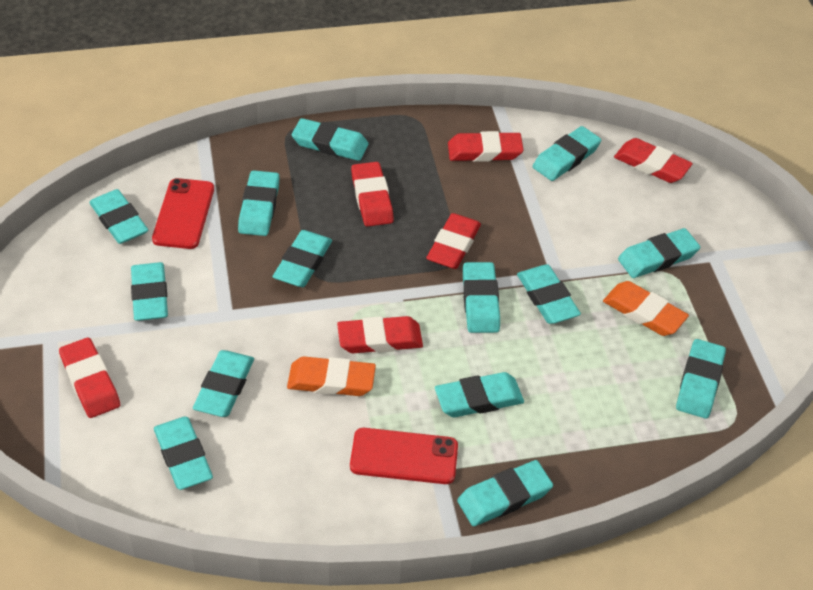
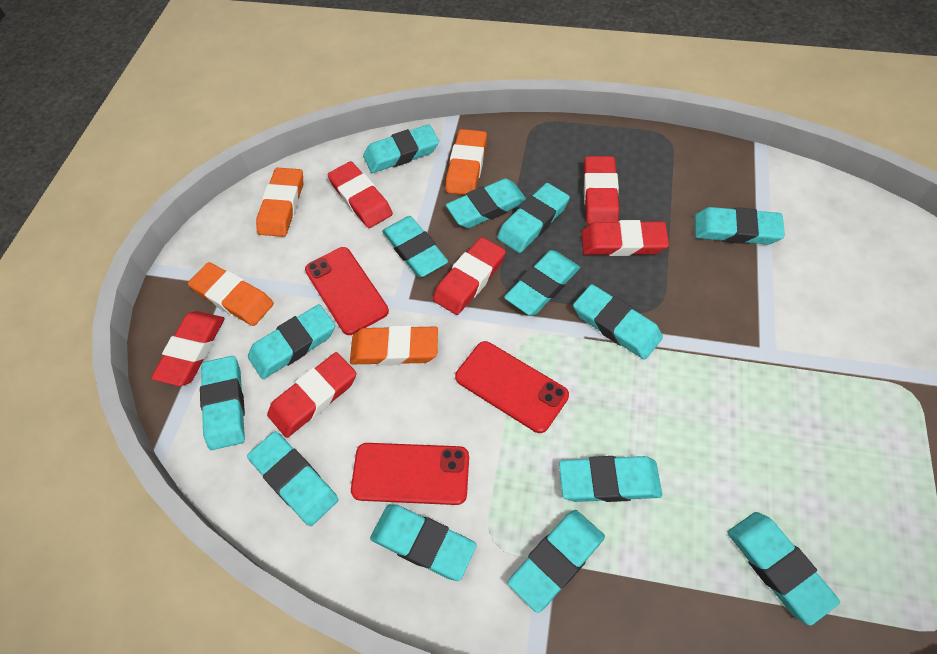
orange eraser: 2 -> 4
red phone: 2 -> 3

